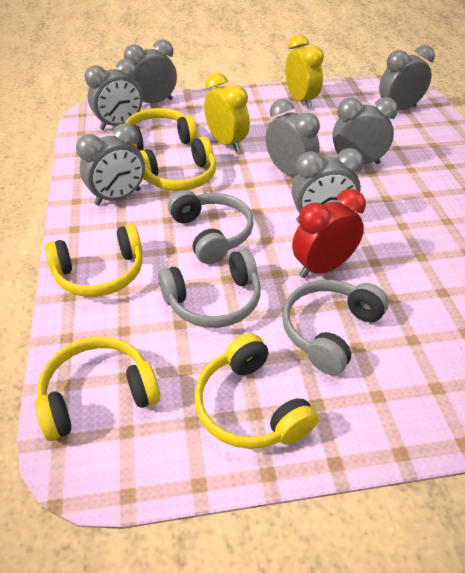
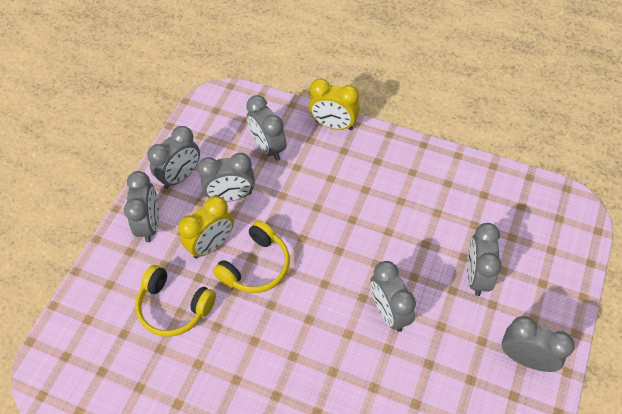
grey headphones: 3 -> 0
red clock: 1 -> 0
yellow headphones: 5 -> 2

